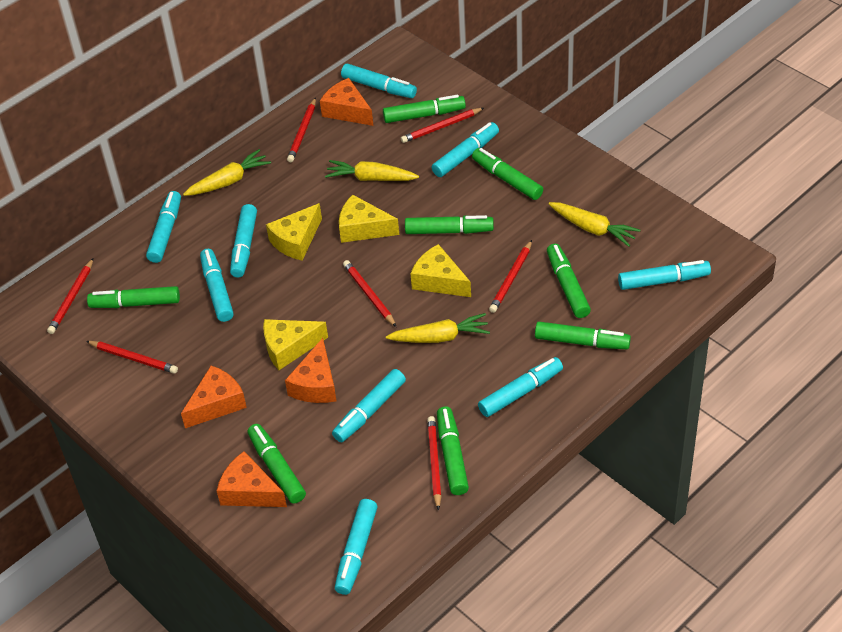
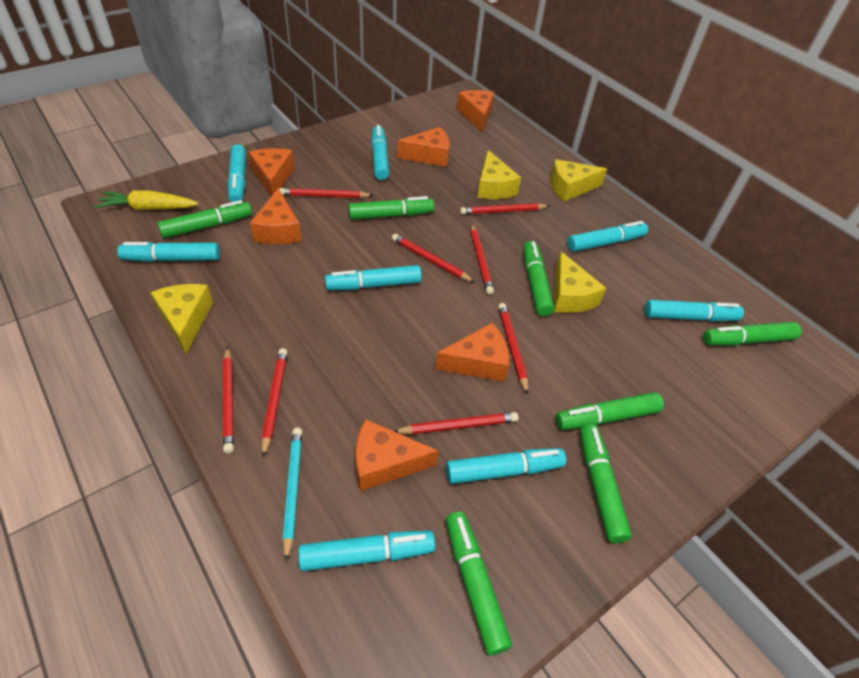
green marker: 8 -> 7
orange cheese: 4 -> 6
red pencil: 7 -> 8
turquoise marker: 9 -> 8
turquoise pencil: 0 -> 1
yellow carrot: 4 -> 1

